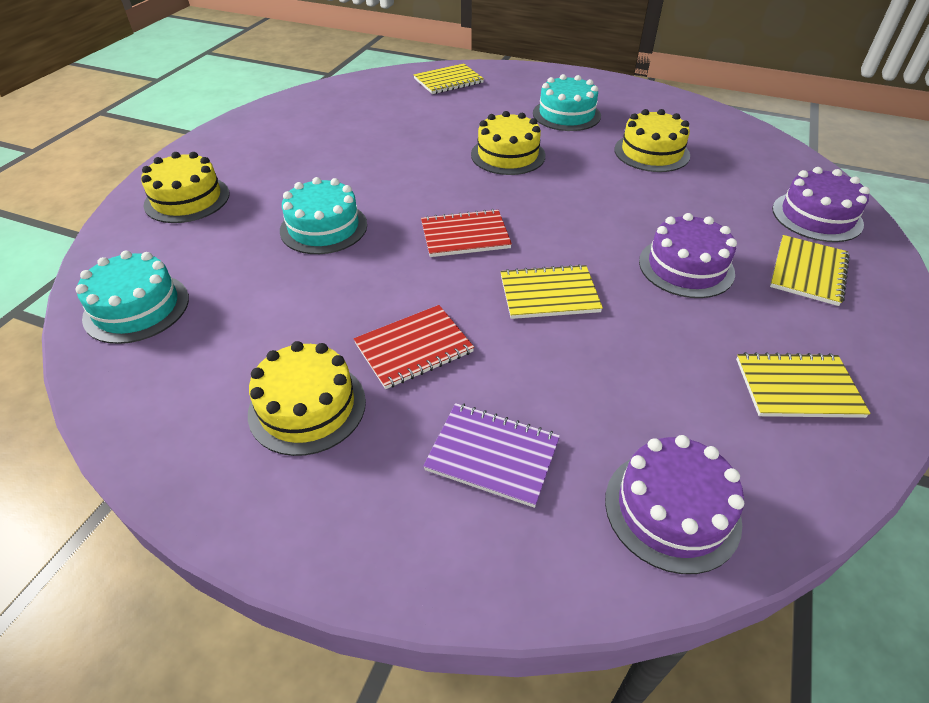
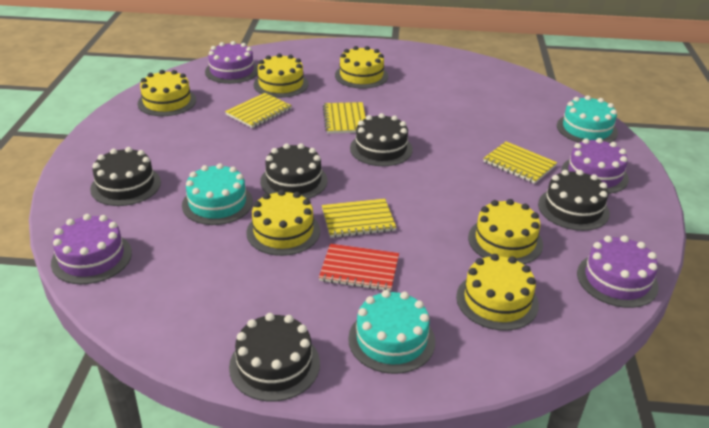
black cake: 0 -> 5
purple cake: 3 -> 4
purple notebook: 1 -> 0
red notebook: 2 -> 1
yellow cake: 4 -> 6

